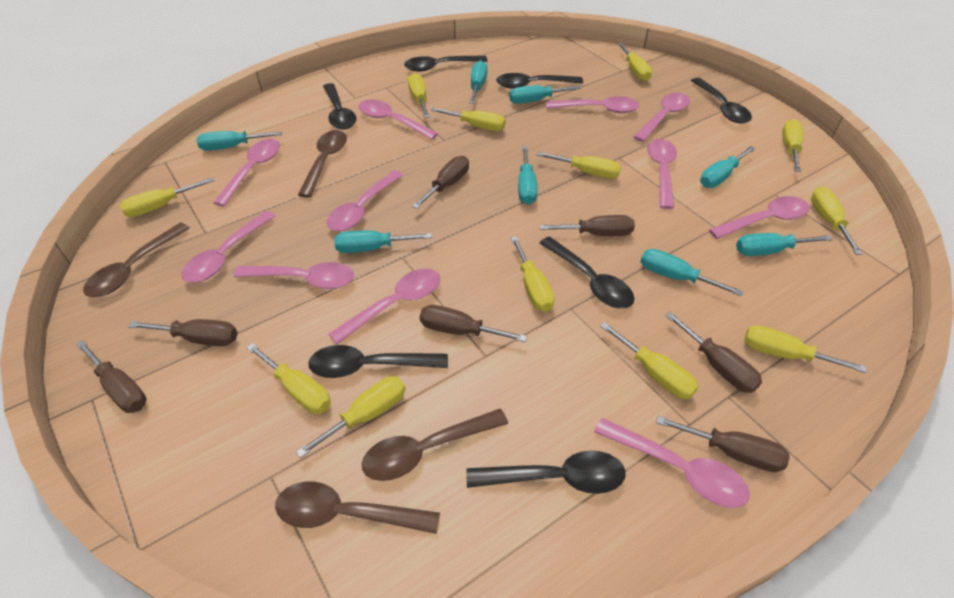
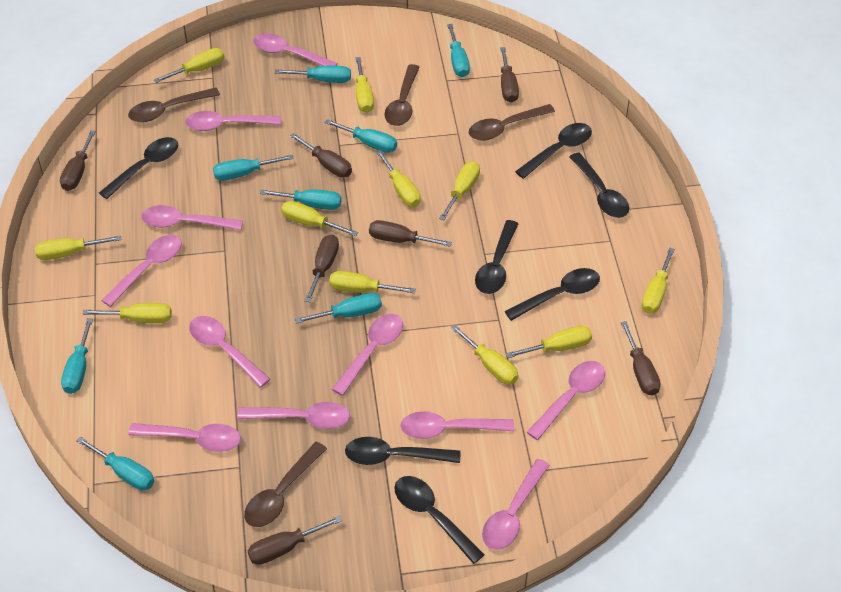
yellow screwdriver: 12 -> 11

